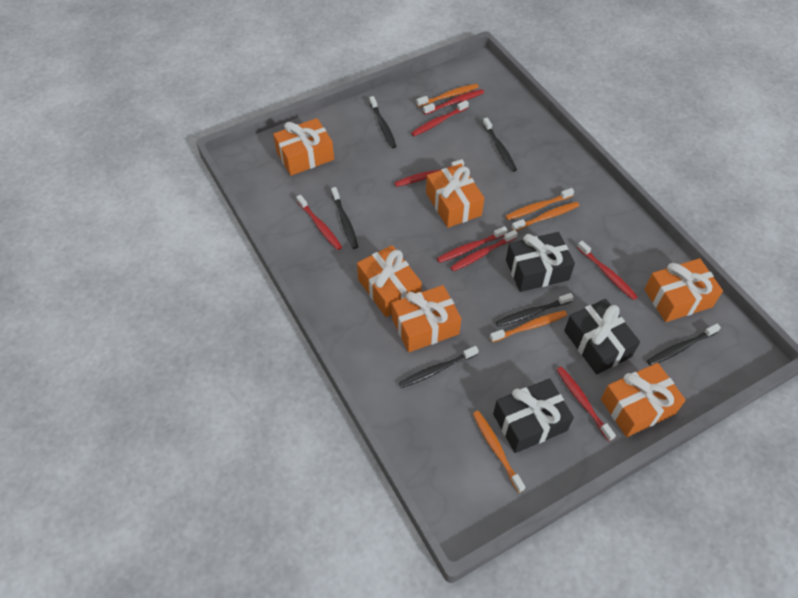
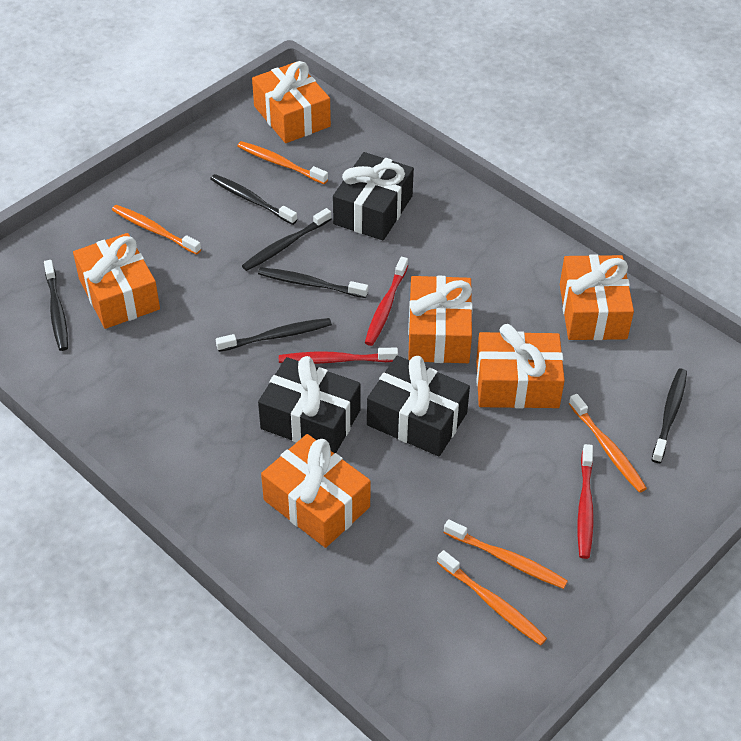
red toothbrush: 8 -> 3

